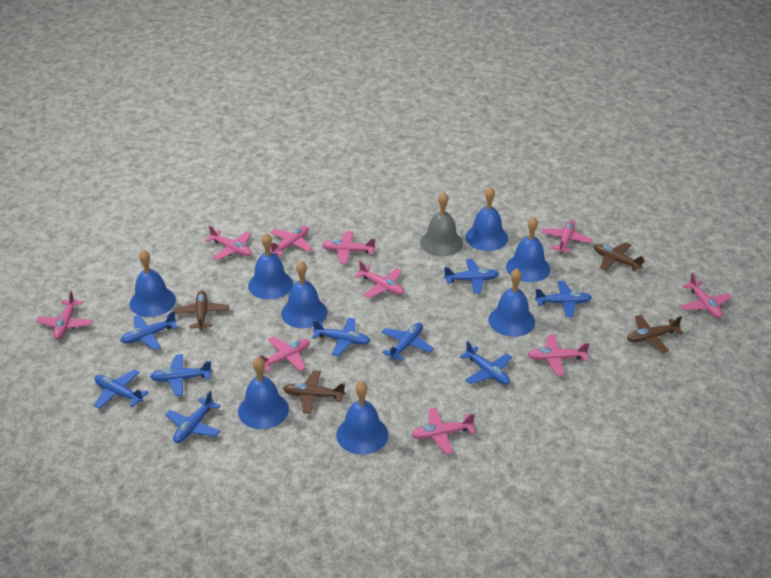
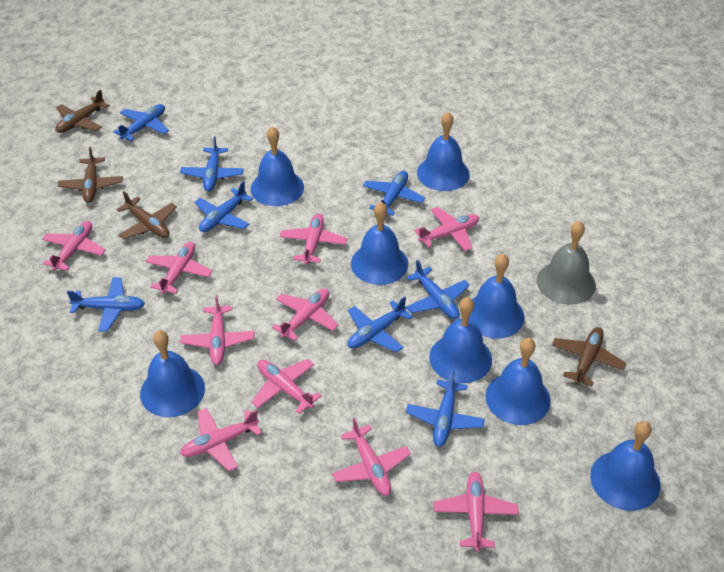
blue plane: 9 -> 8

